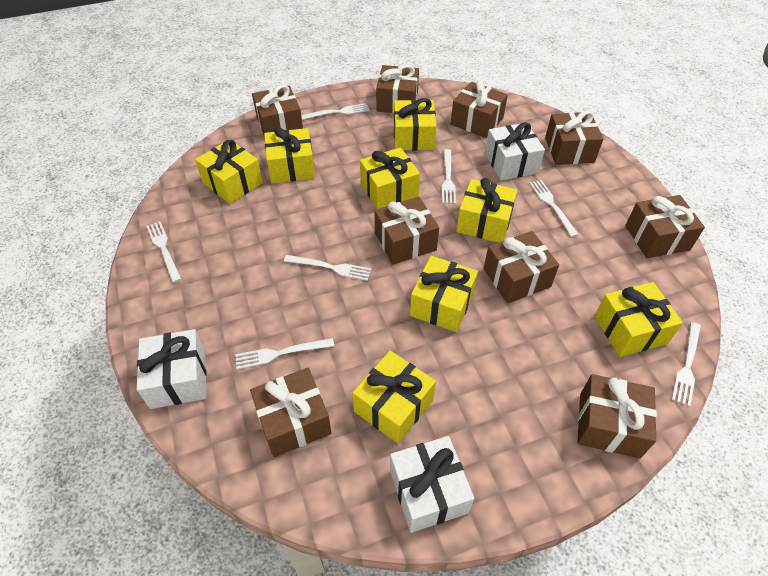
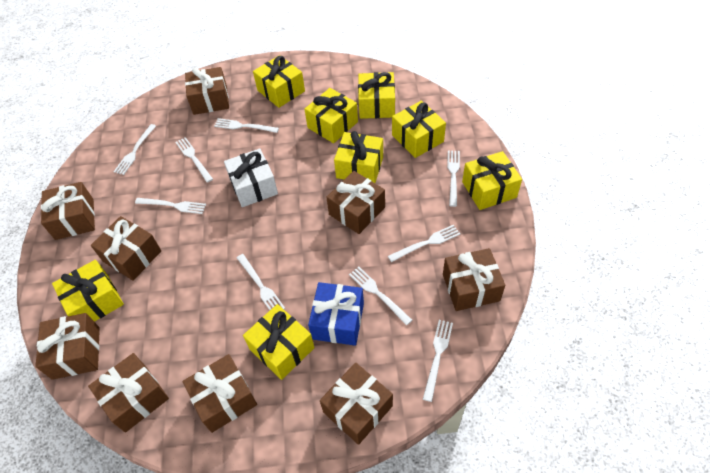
blue gift: 0 -> 1
white fork: 7 -> 9
white gift: 3 -> 1

